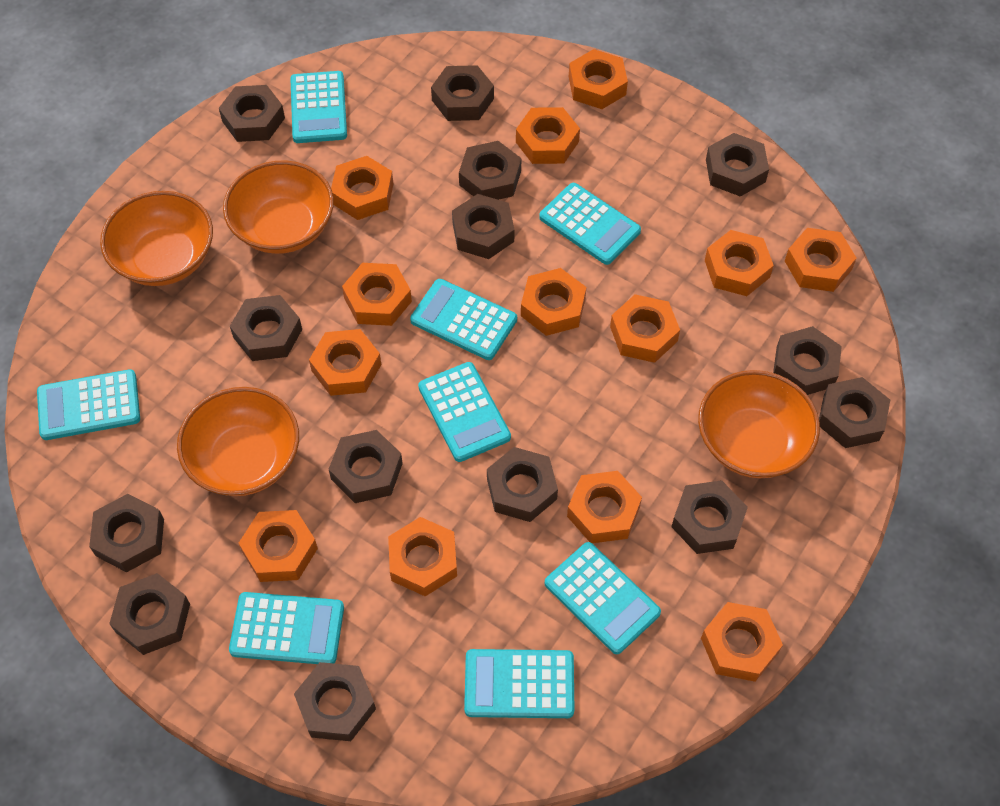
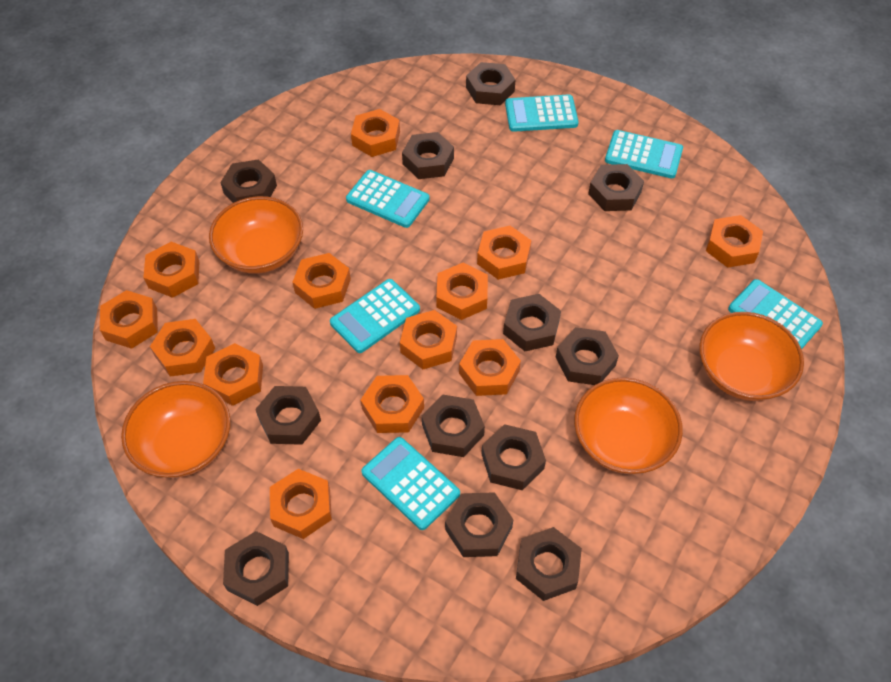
brown nut: 14 -> 12
turquoise calculator: 8 -> 6

